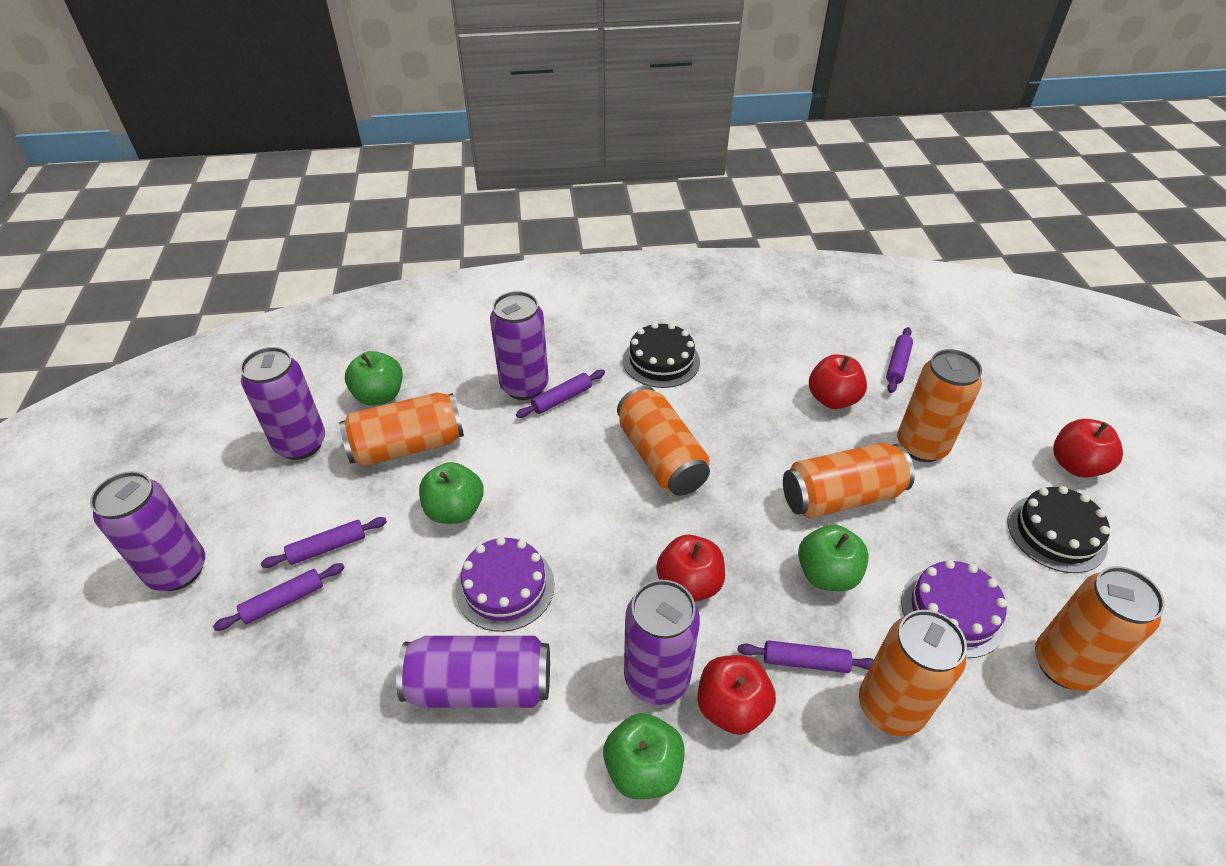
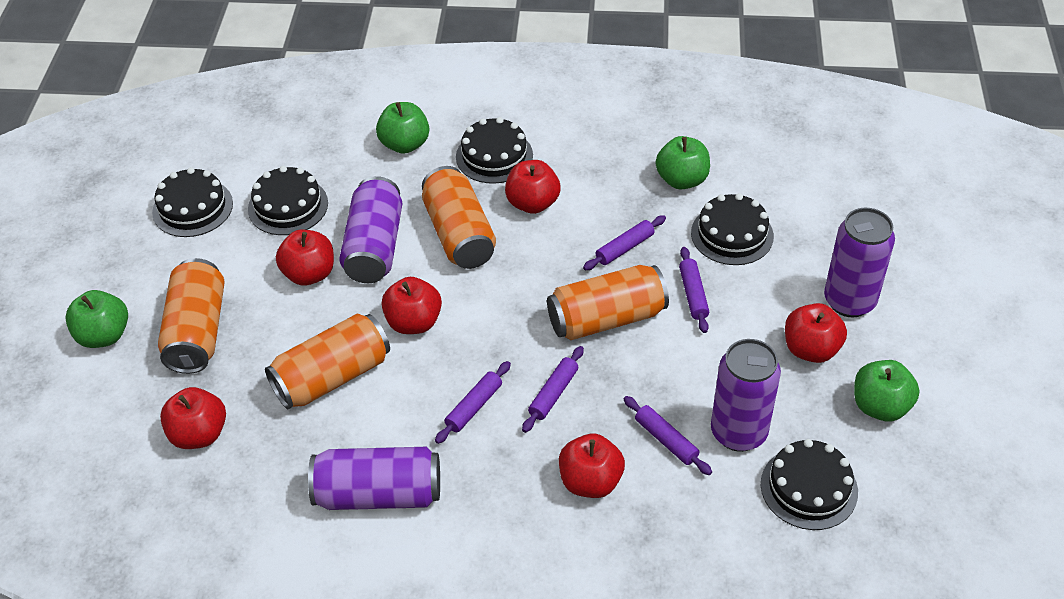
black cake: 2 -> 5
orange can: 6 -> 4
purple cake: 2 -> 0
purple can: 5 -> 4
red apple: 4 -> 6

